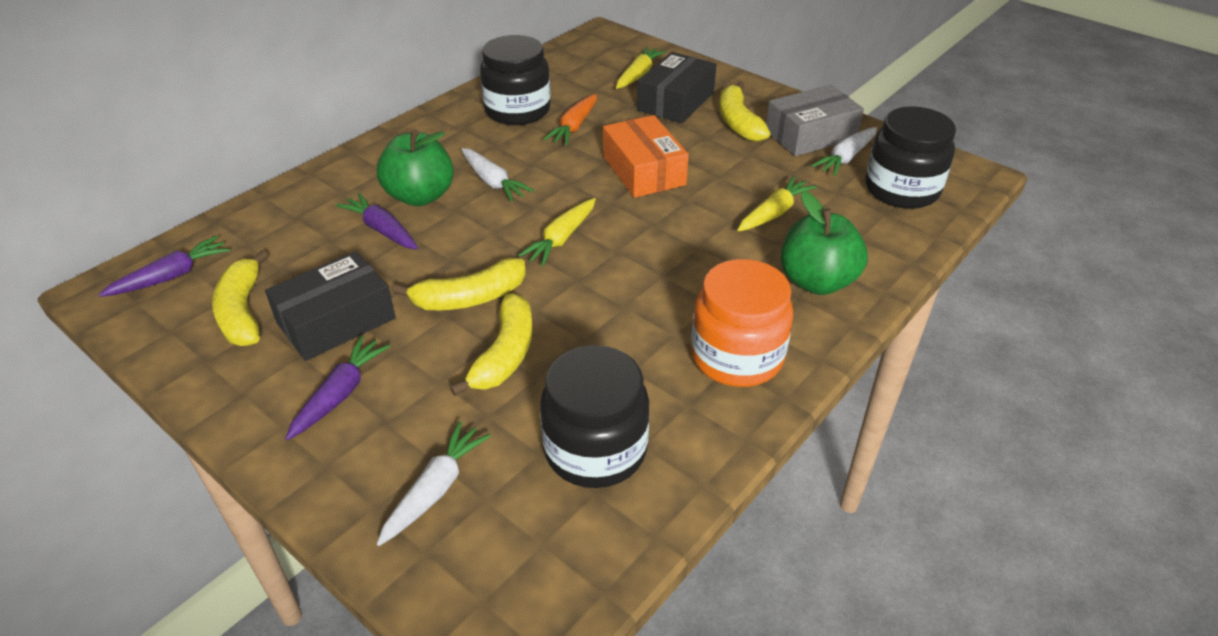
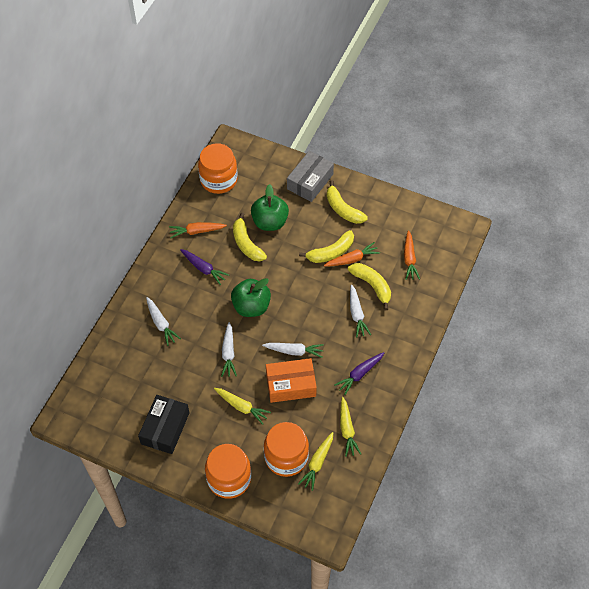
black box: 2 -> 1
black jar: 3 -> 0
orange carrot: 1 -> 3
orange jar: 1 -> 3
purple carrot: 3 -> 2
white carrot: 3 -> 4

